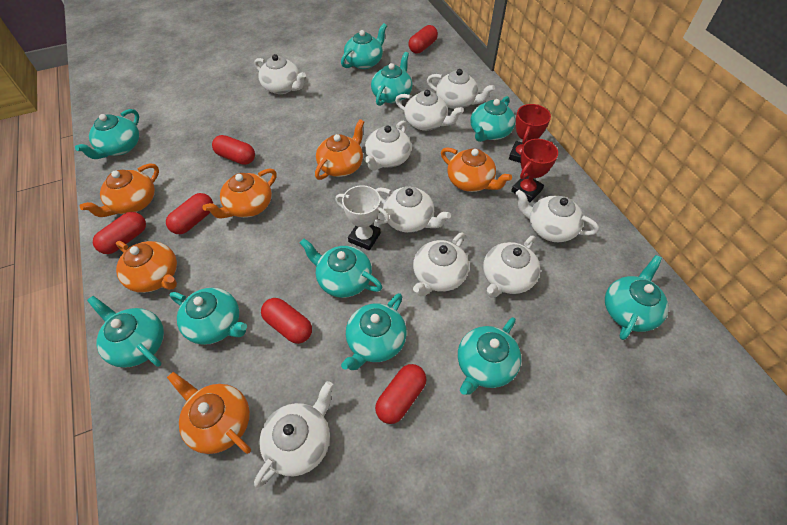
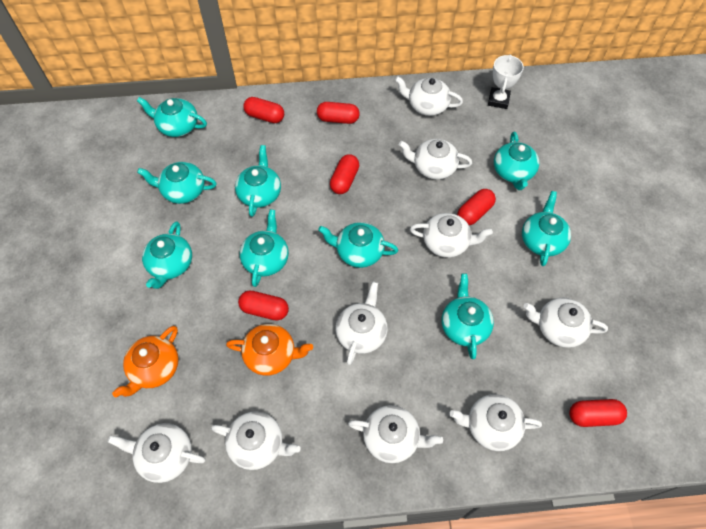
orange teapot: 6 -> 2
red trophy: 2 -> 0
turquoise teapot: 10 -> 9

